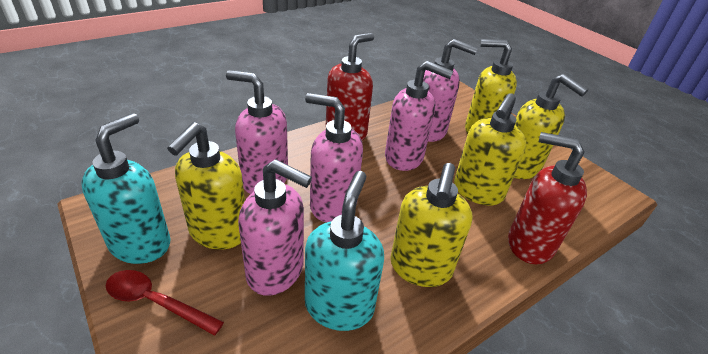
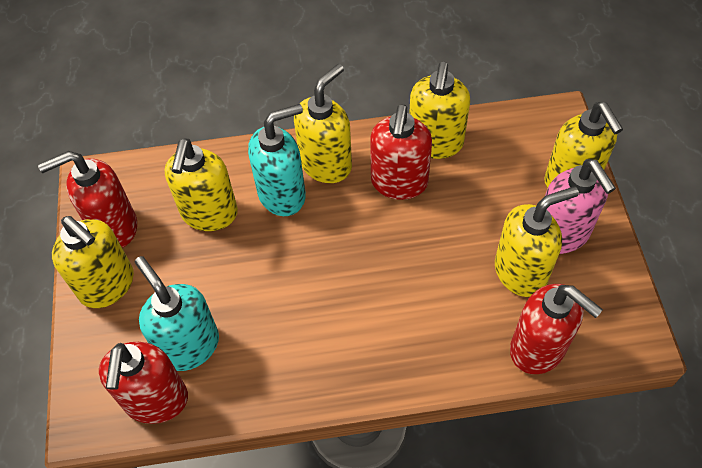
pink soap dispenser: 5 -> 1
red soap dispenser: 2 -> 4
red spoon: 1 -> 0
yellow soap dispenser: 5 -> 6

